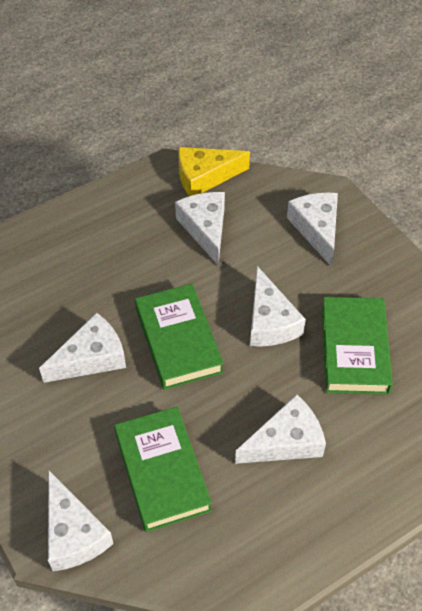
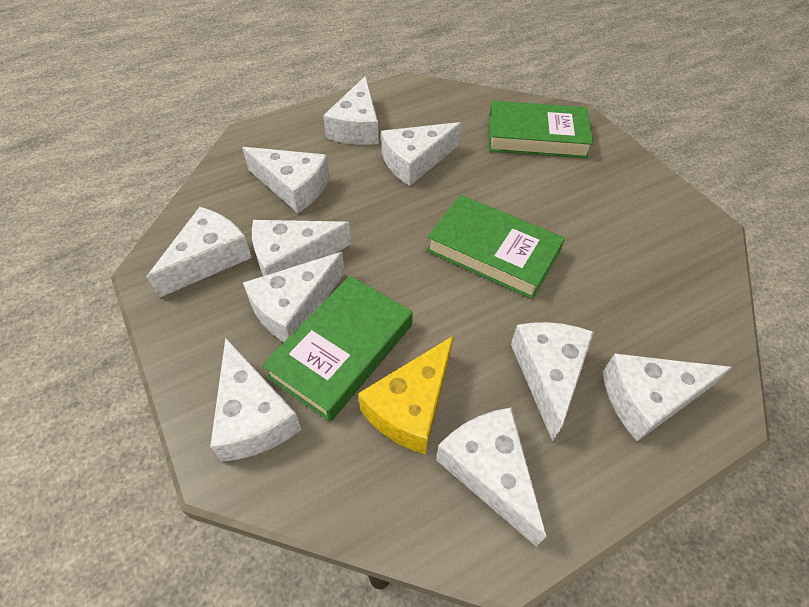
white cheese: 6 -> 10

